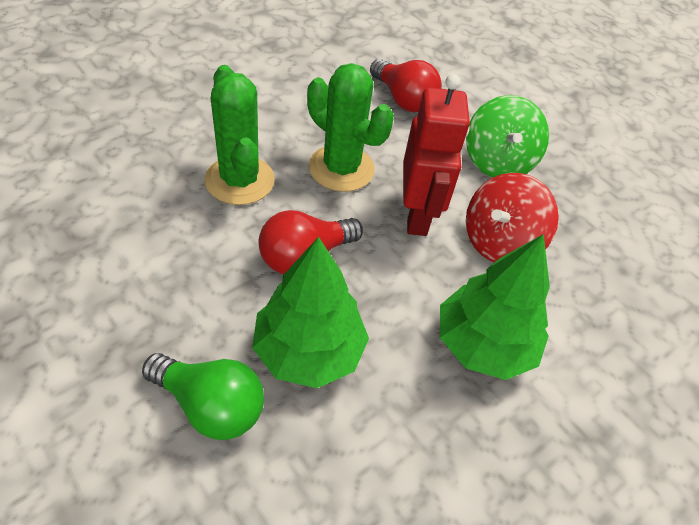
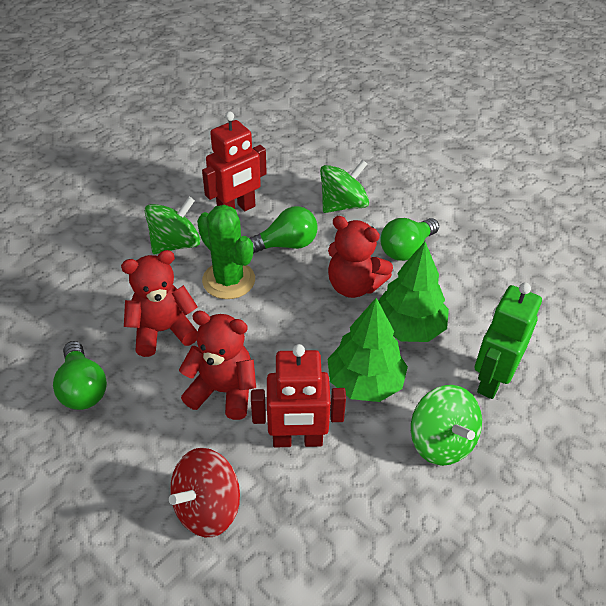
green cactus: 2 -> 1
green light bulb: 1 -> 3
green robot: 0 -> 1
green spinning top: 1 -> 3
red light bulb: 2 -> 0
red robot: 1 -> 2
red teddy bear: 0 -> 3

